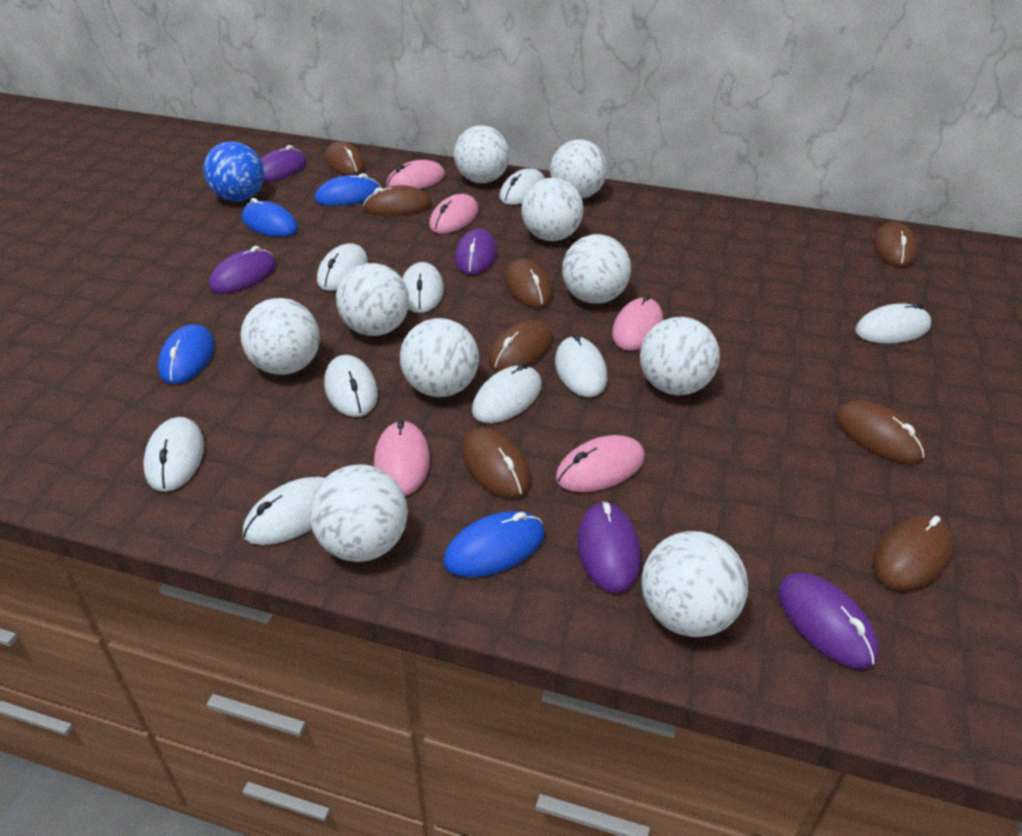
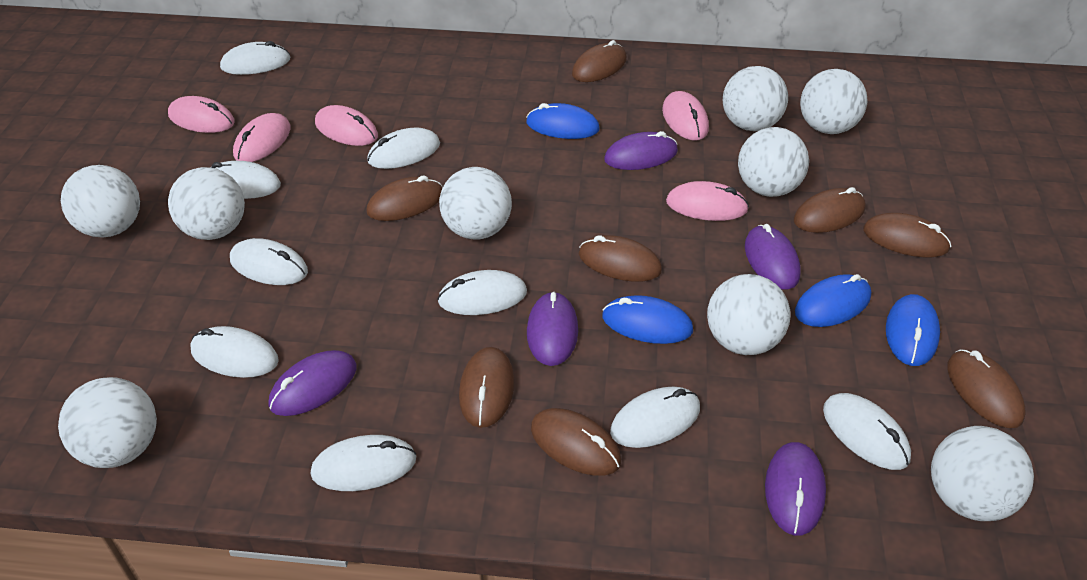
blue ball: 1 -> 0
white ball: 10 -> 9

